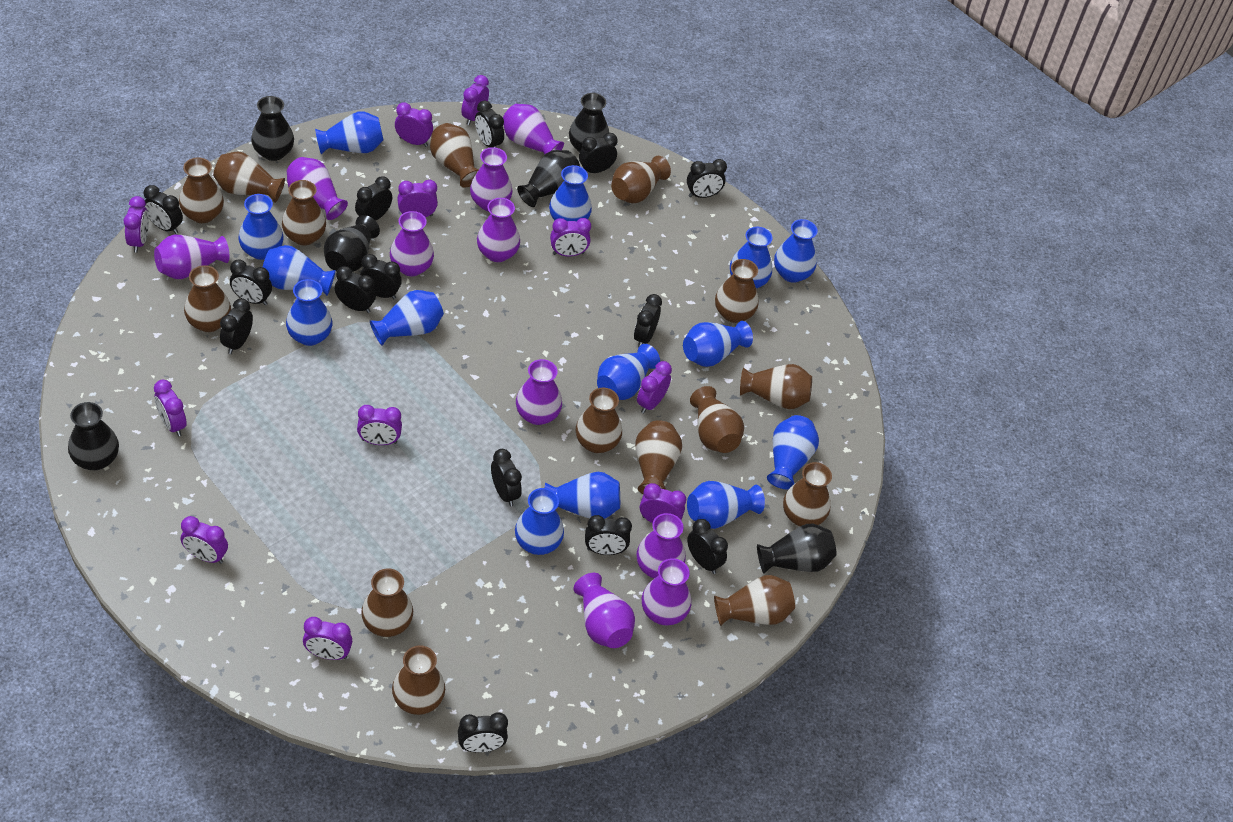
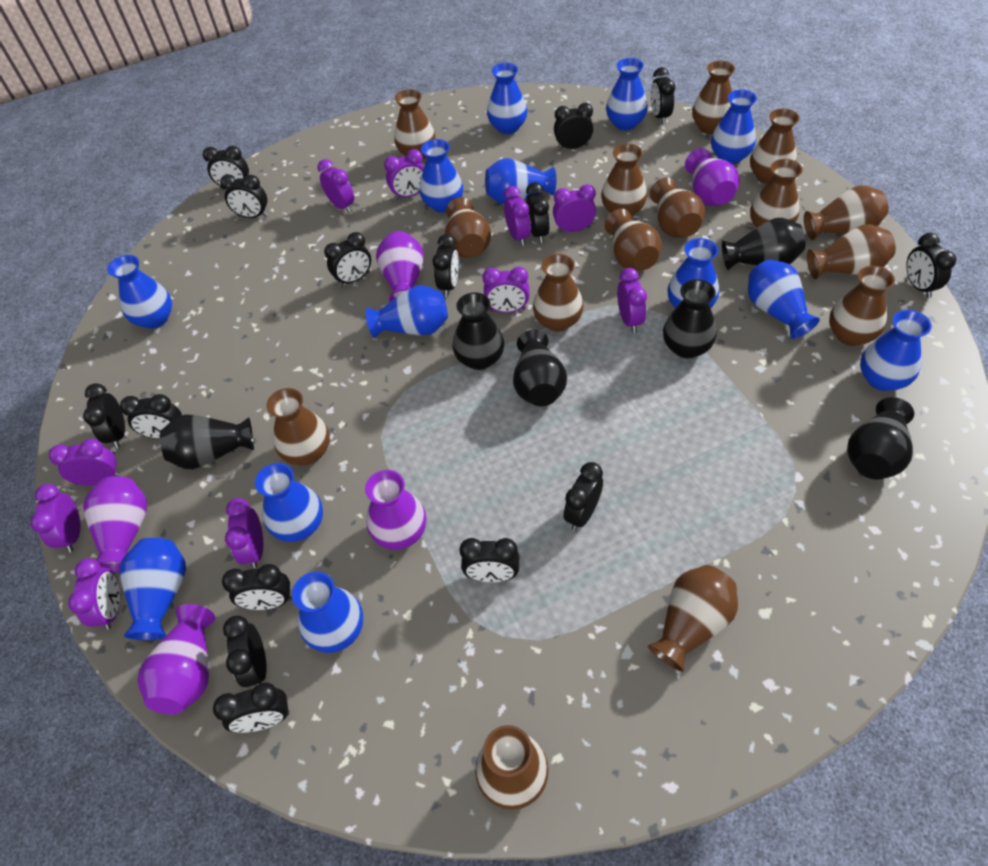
black clock: 14 -> 15
blue vase: 14 -> 13
purple clock: 11 -> 10
purple vase: 10 -> 5

